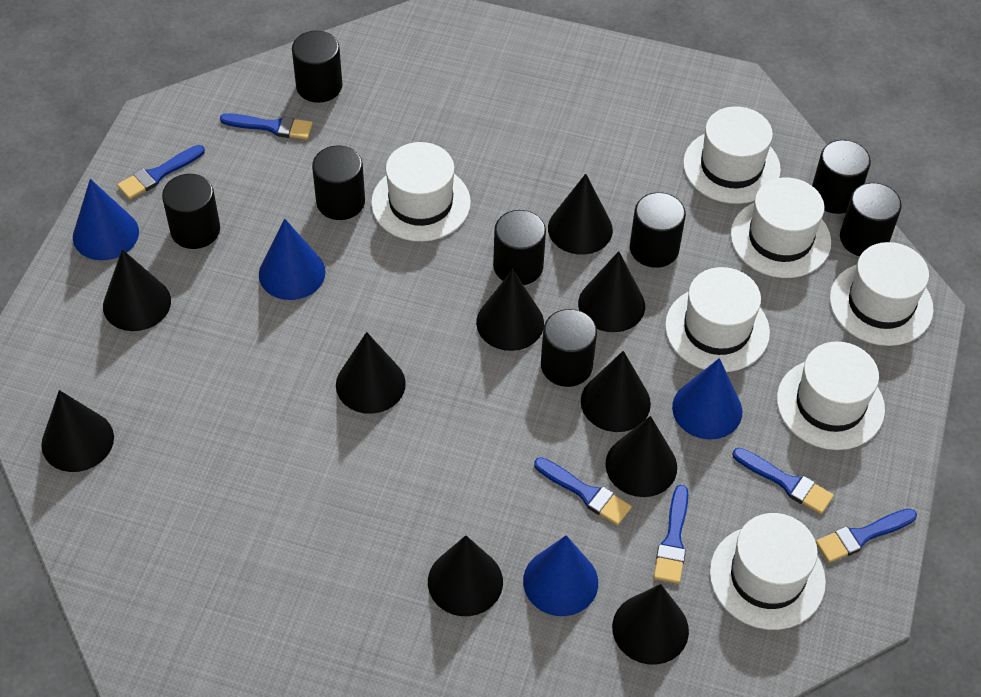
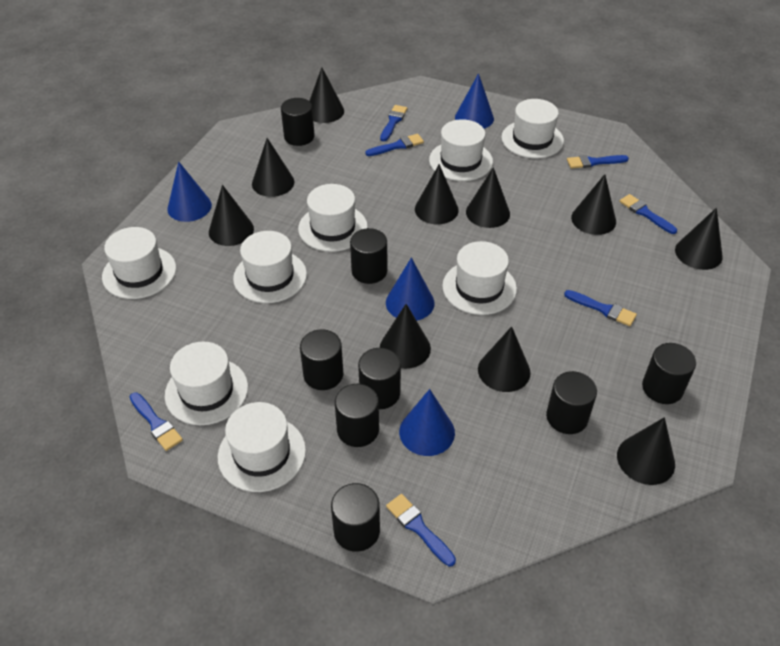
blue brush: 6 -> 7
white hat: 7 -> 8

